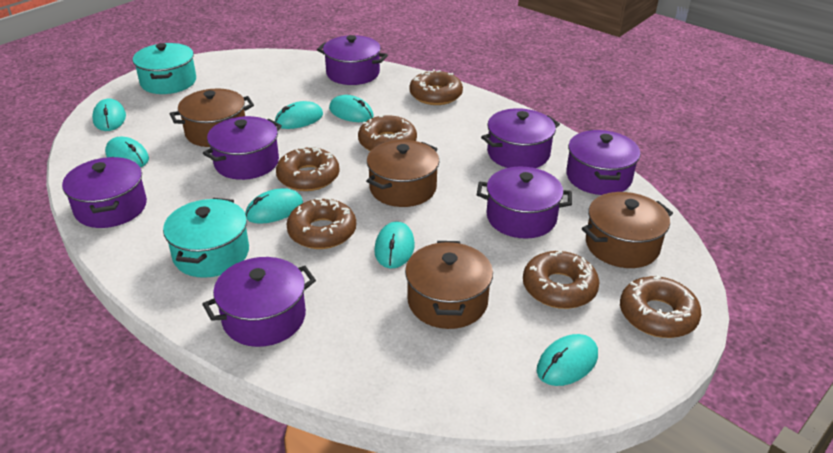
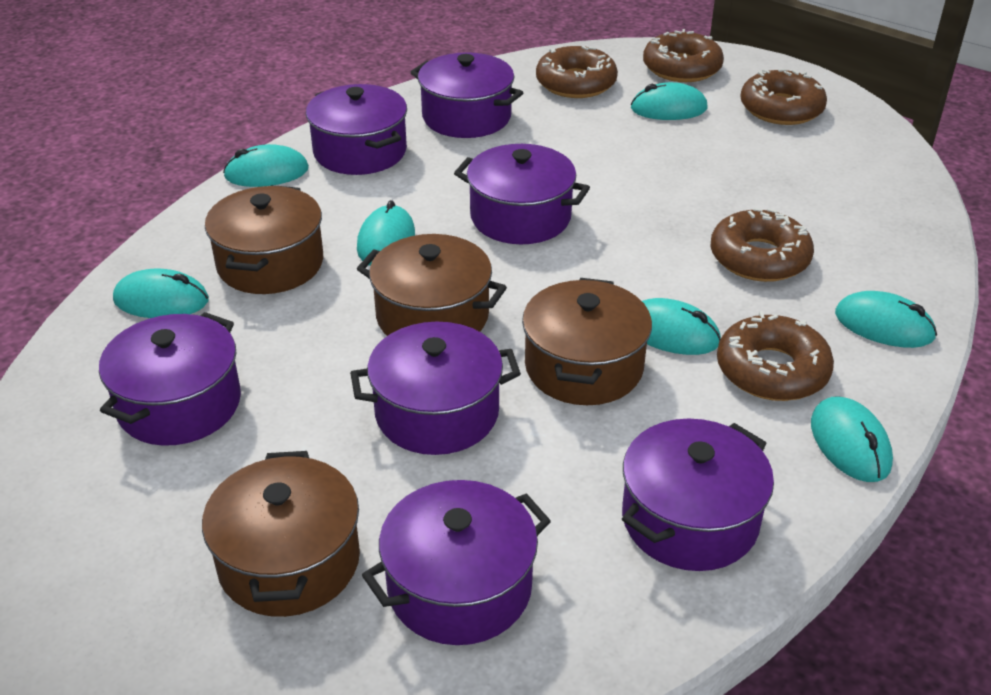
brown donut: 6 -> 5
turquoise pot: 2 -> 0

